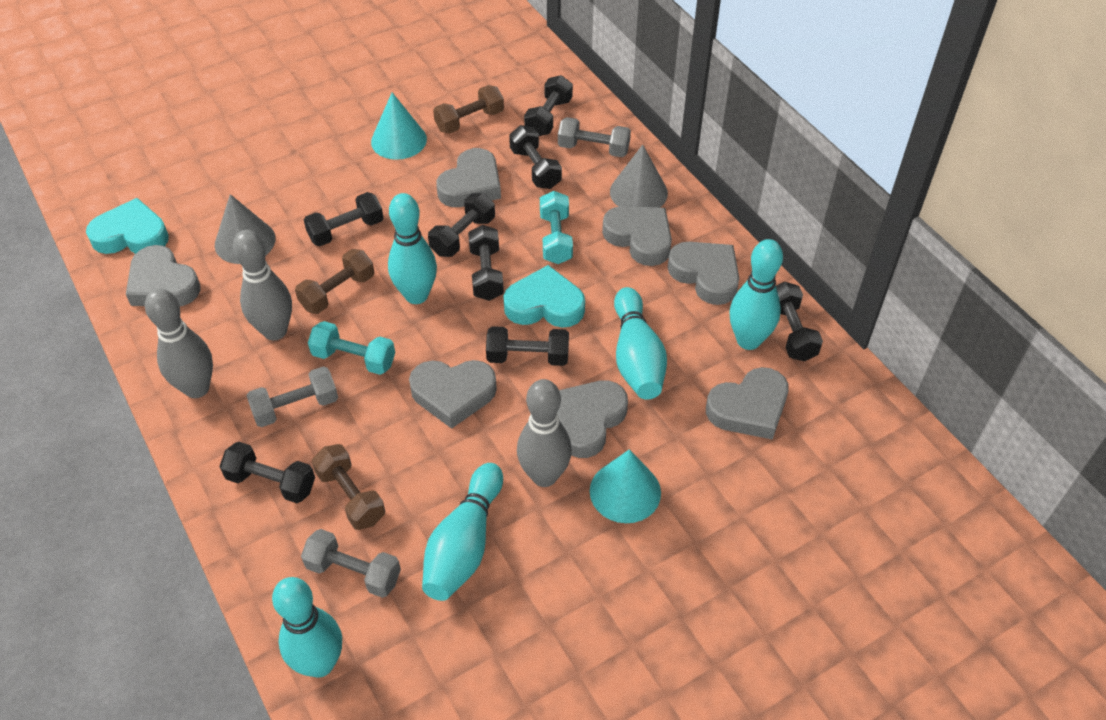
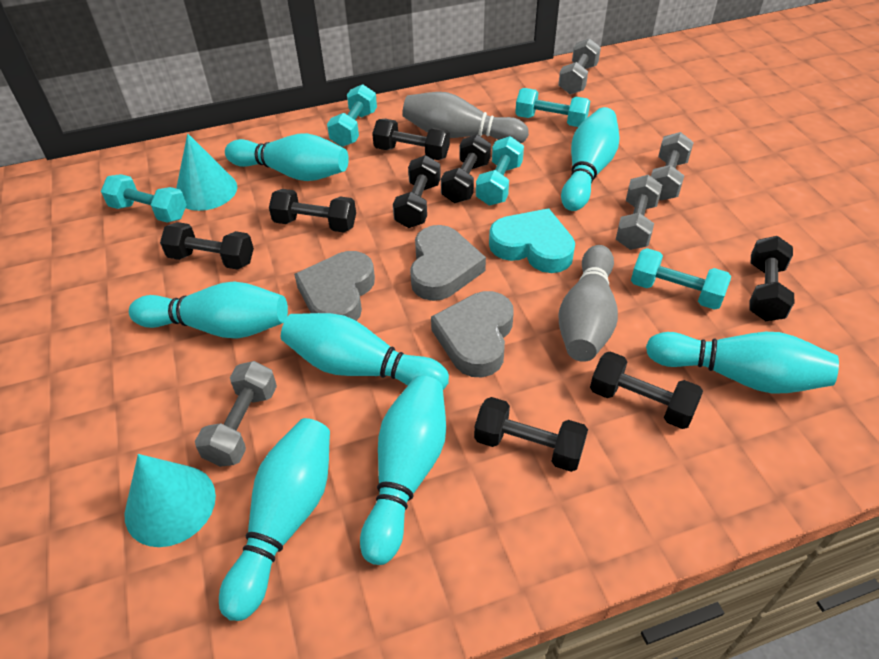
brown dumbbell: 3 -> 0
grey bowling pin: 3 -> 2
grey cone: 2 -> 0
grey dumbbell: 3 -> 4
grey heart: 7 -> 3
turquoise bowling pin: 5 -> 7
turquoise dumbbell: 2 -> 5
turquoise heart: 2 -> 1

